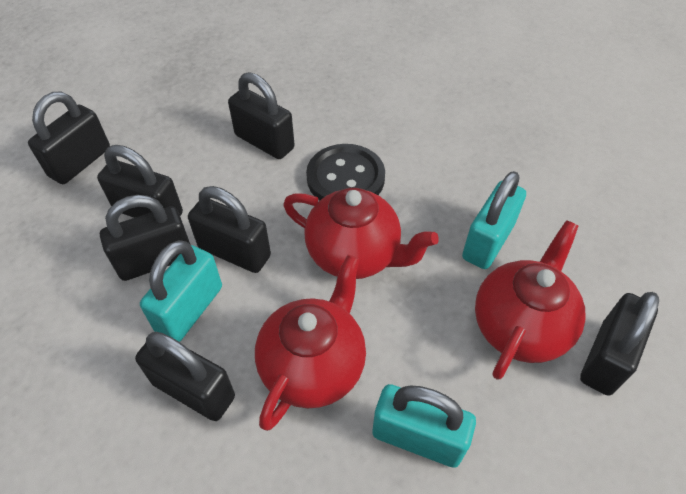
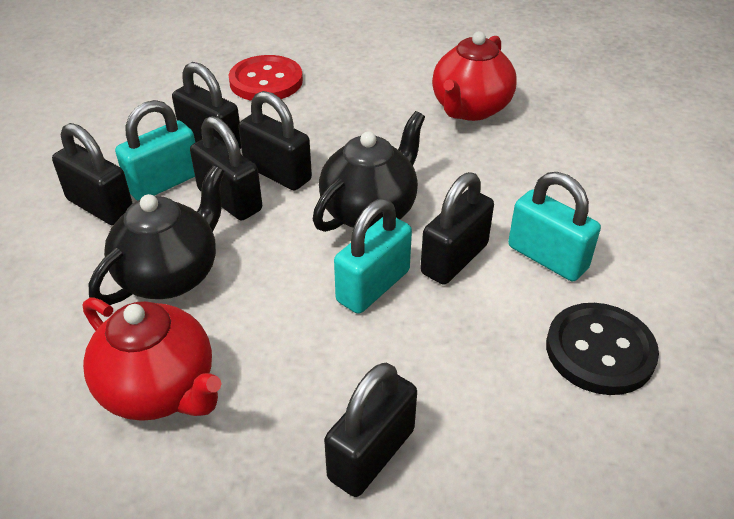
black padlock: 7 -> 6
black teapot: 0 -> 2
red button: 0 -> 1
red teapot: 3 -> 2

